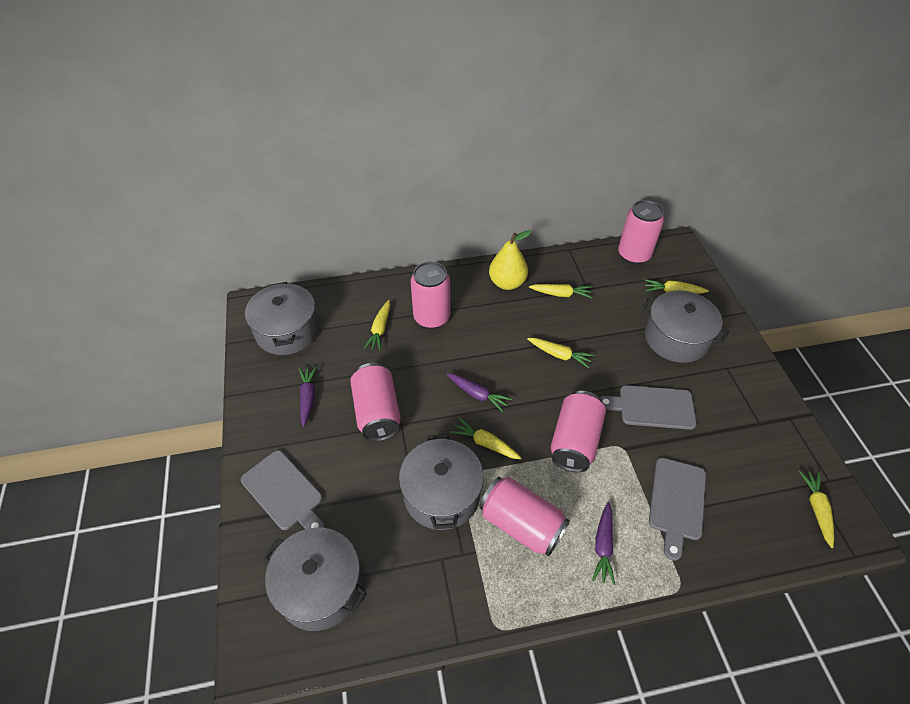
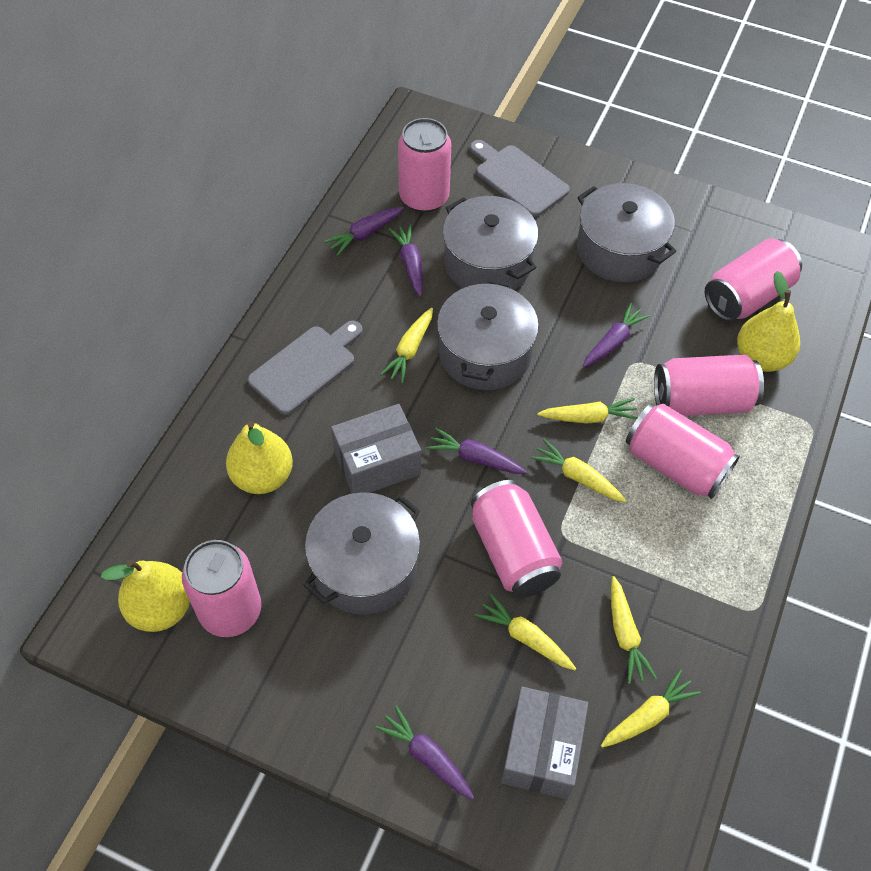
grey box: 0 -> 2
grey cutting board: 3 -> 2
pink can: 5 -> 6
purple carrot: 3 -> 5
yellow pear: 1 -> 3

